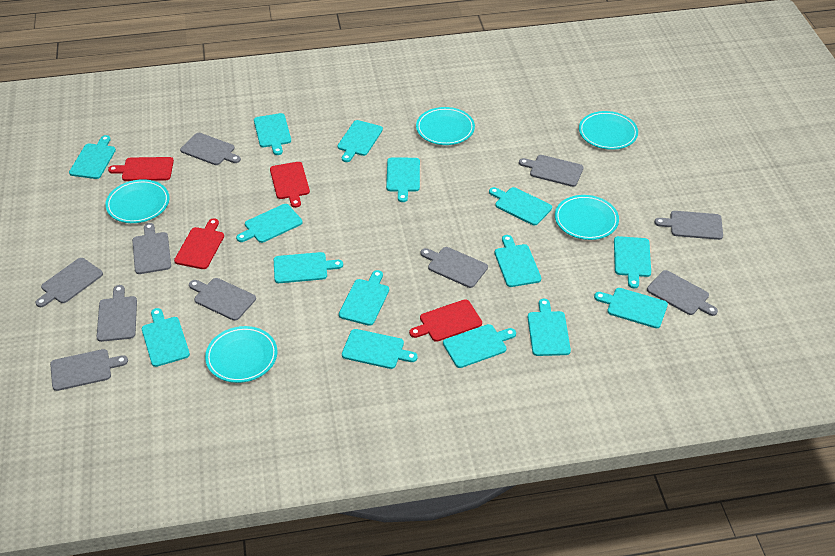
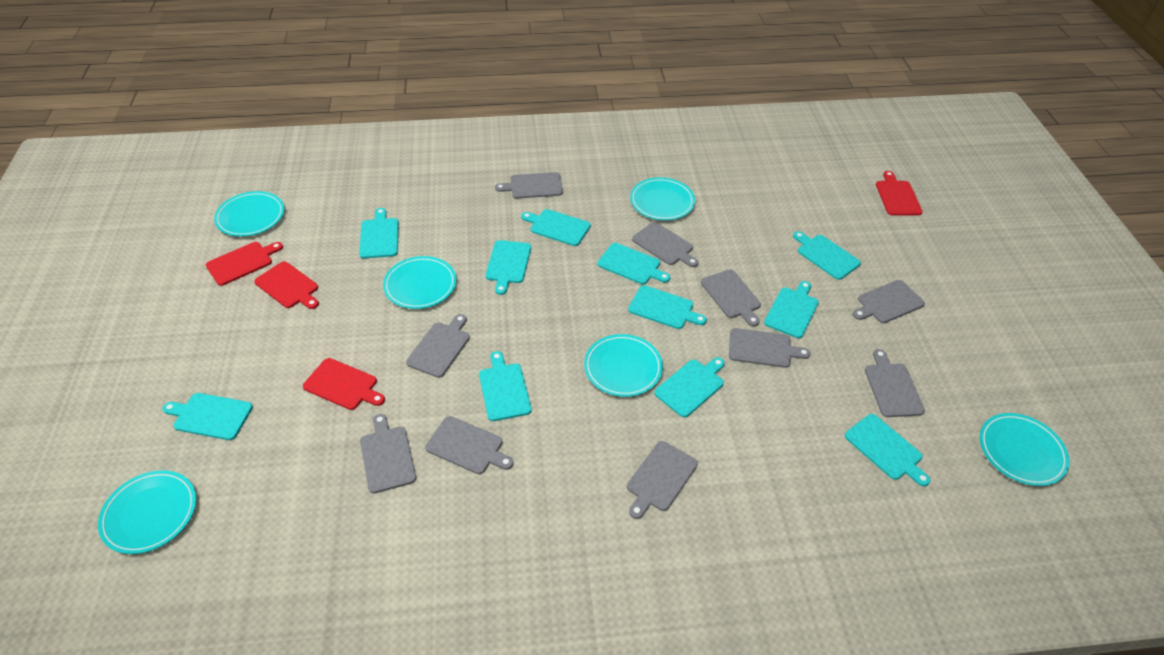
turquoise cutting board: 15 -> 11
turquoise plate: 5 -> 6

